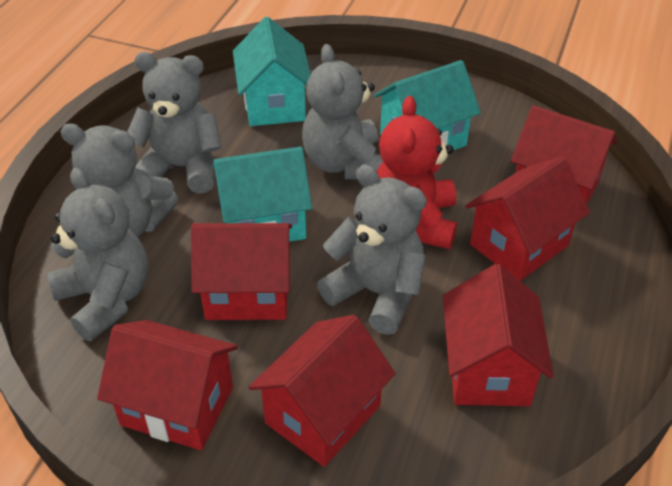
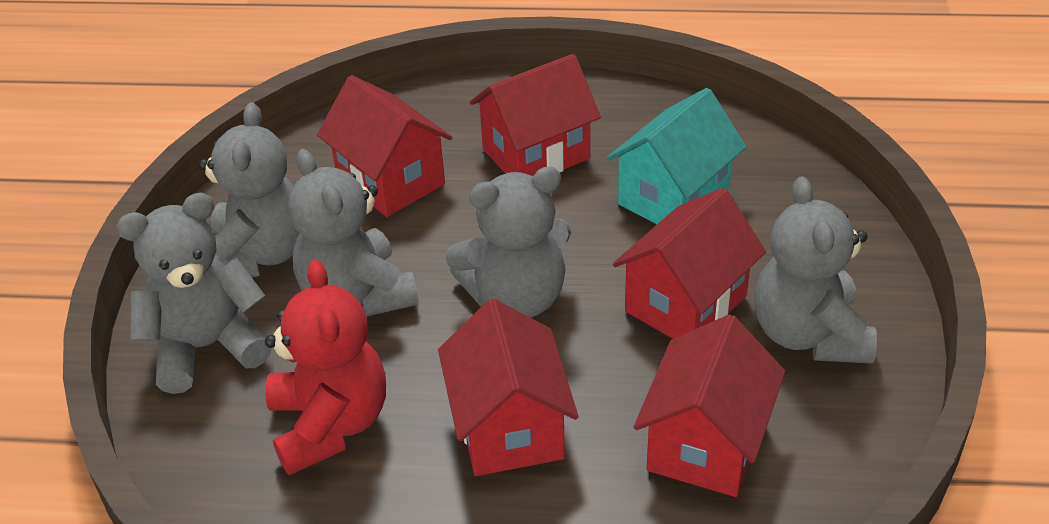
red house: 6 -> 5
turquoise house: 3 -> 1

